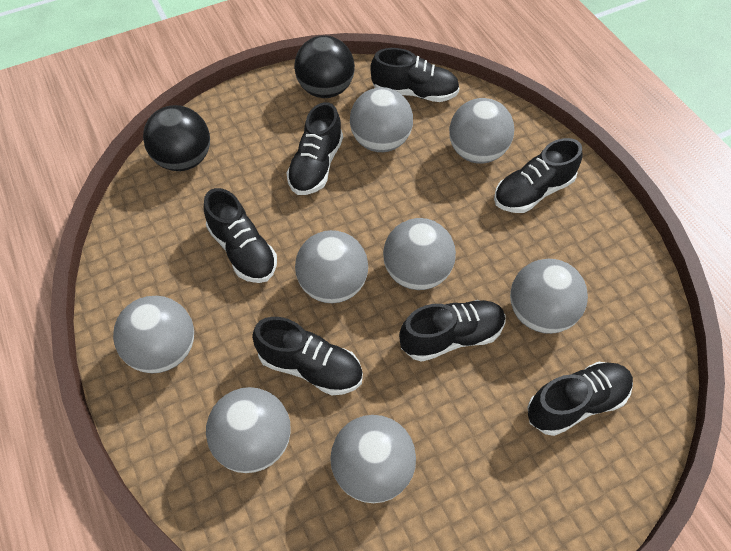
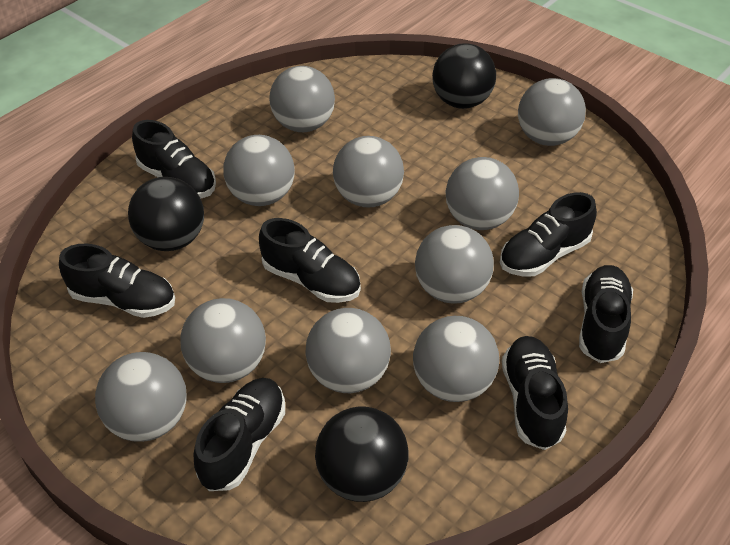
black ball: 2 -> 3
grey ball: 8 -> 10

